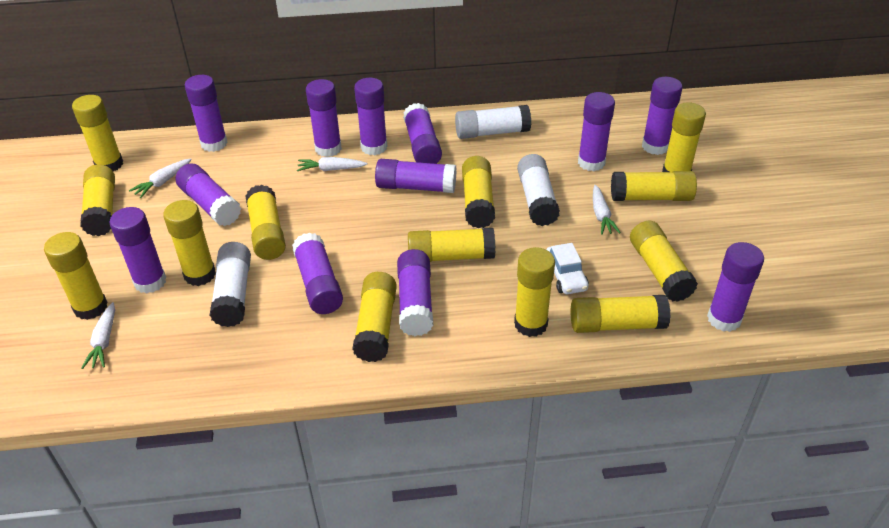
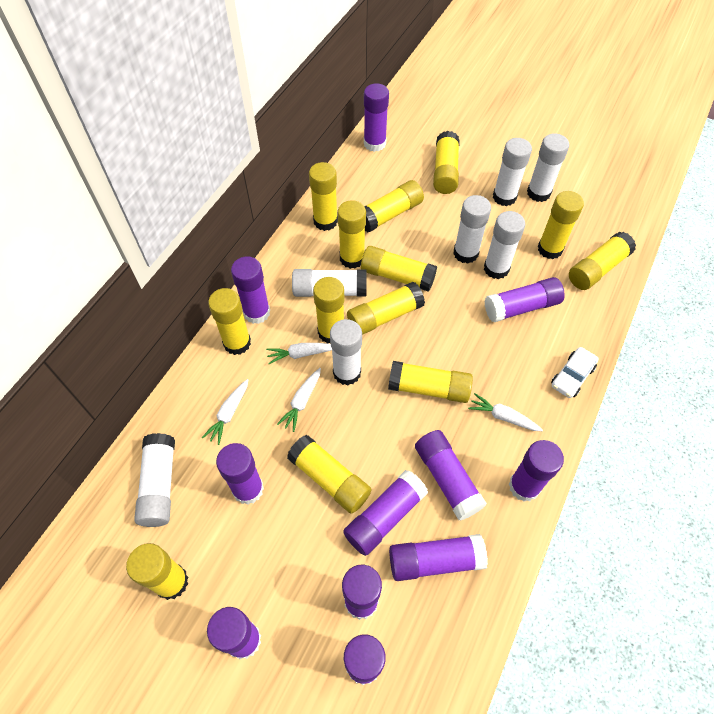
purple glue stick: 12 -> 11
white glue stick: 3 -> 7

